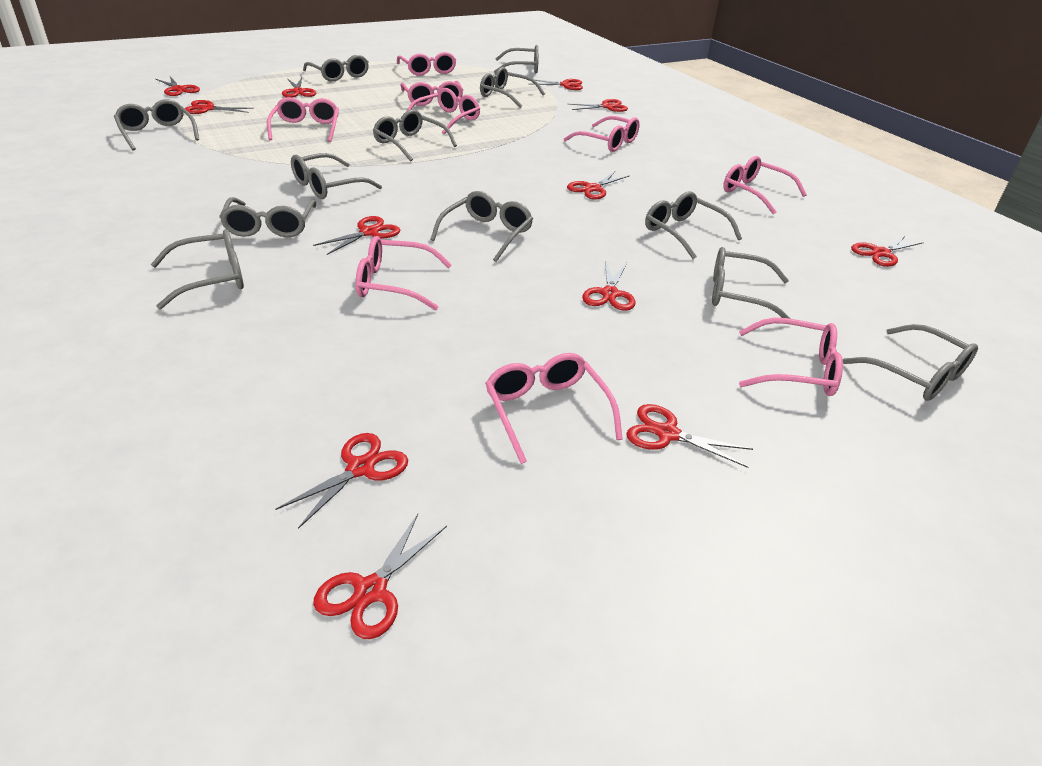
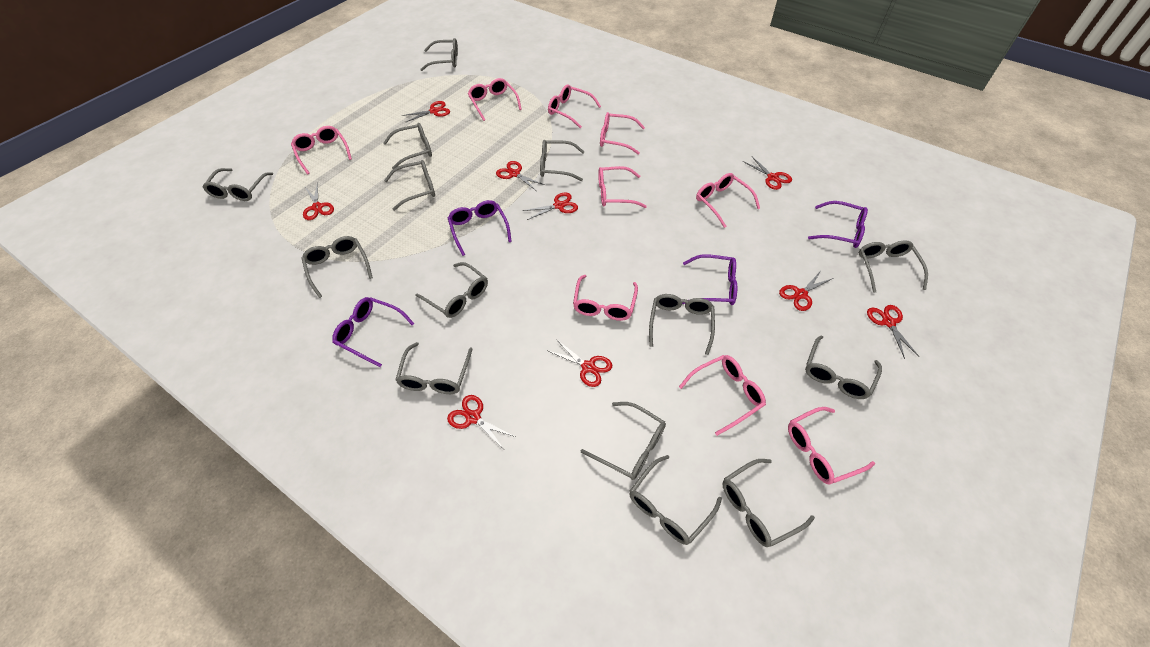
grey glasses: 12 -> 14
purple glasses: 0 -> 4
red scissors: 12 -> 9

